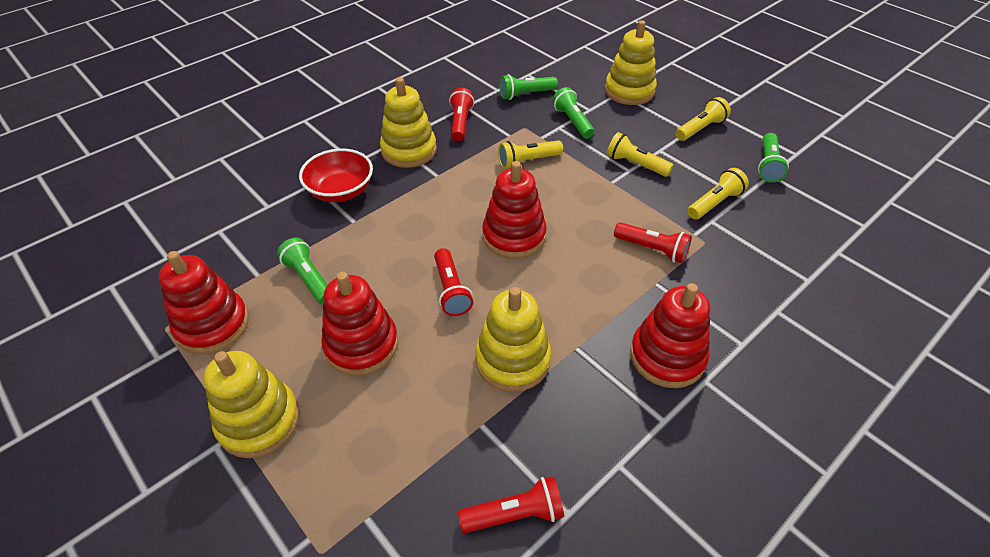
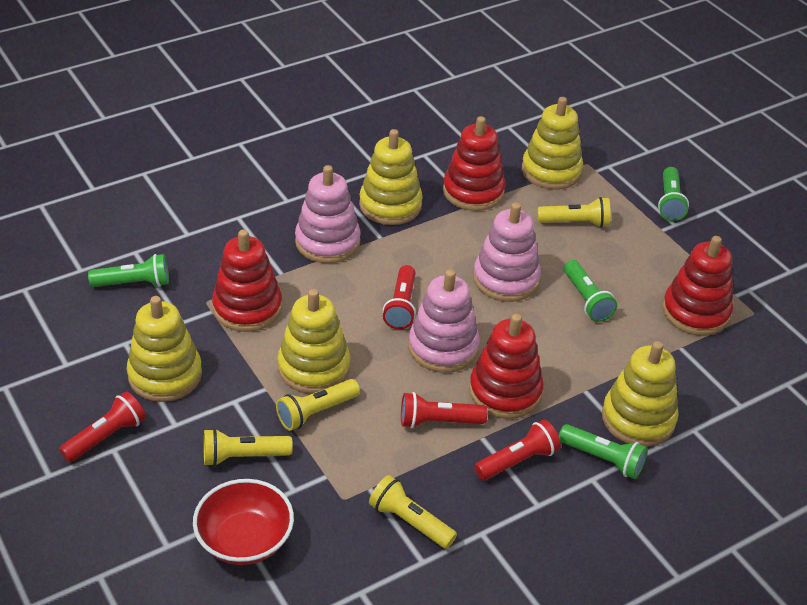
pink stacking toy: 0 -> 3
yellow stacking toy: 4 -> 5

